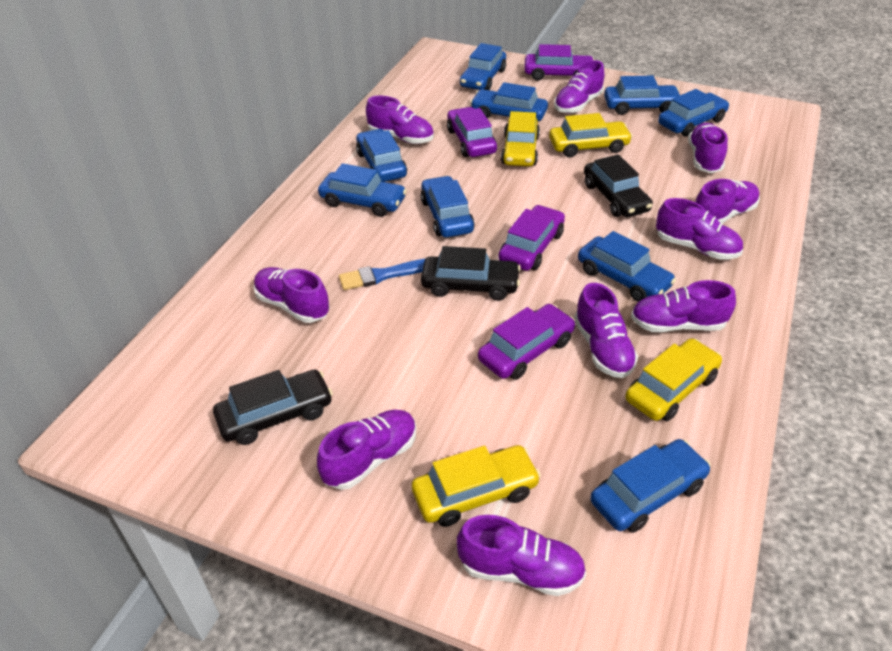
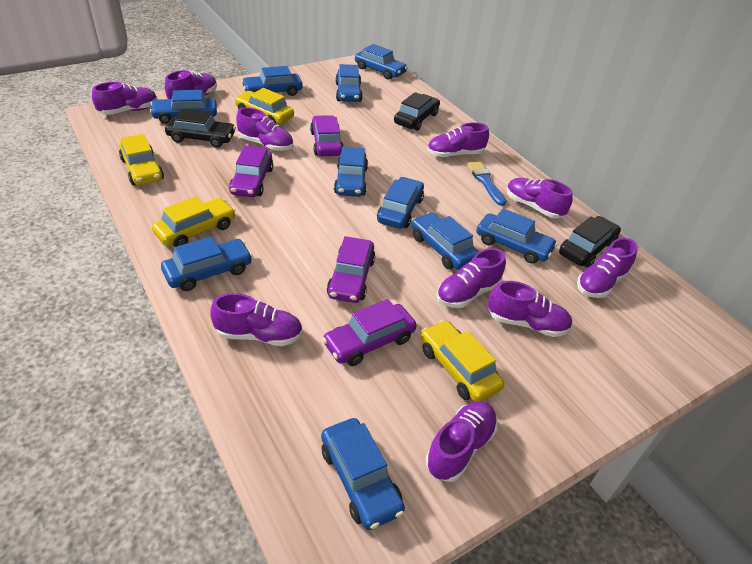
blue car: 9 -> 10

